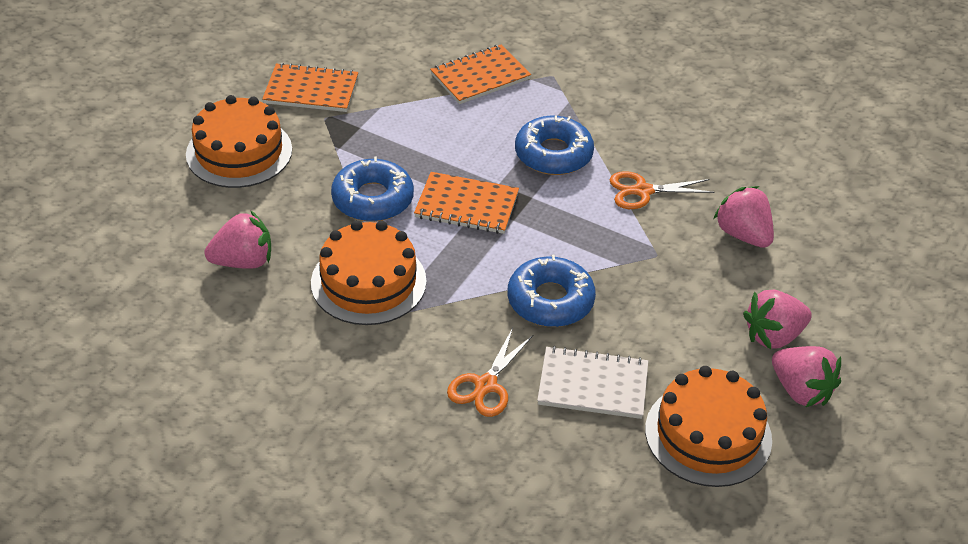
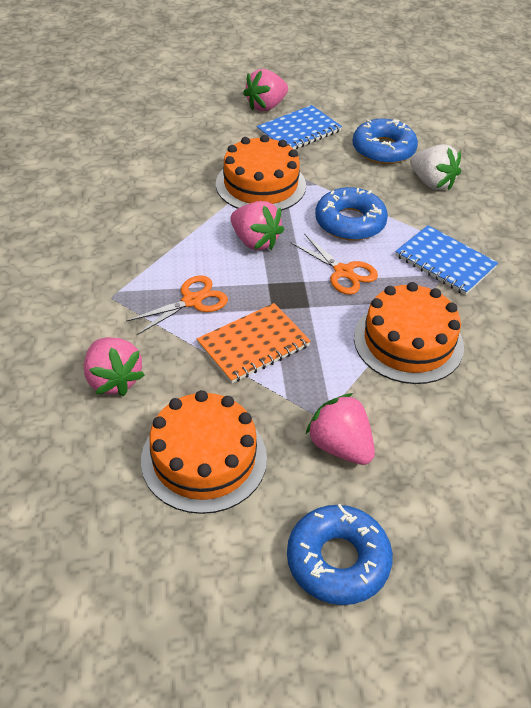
blue notebook: 0 -> 2
orange notebook: 3 -> 1
white notebook: 1 -> 0
white strawberry: 0 -> 1

